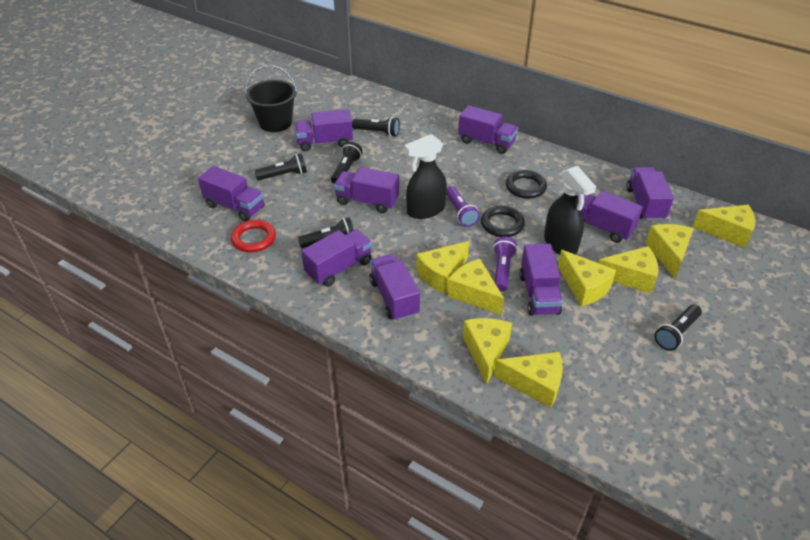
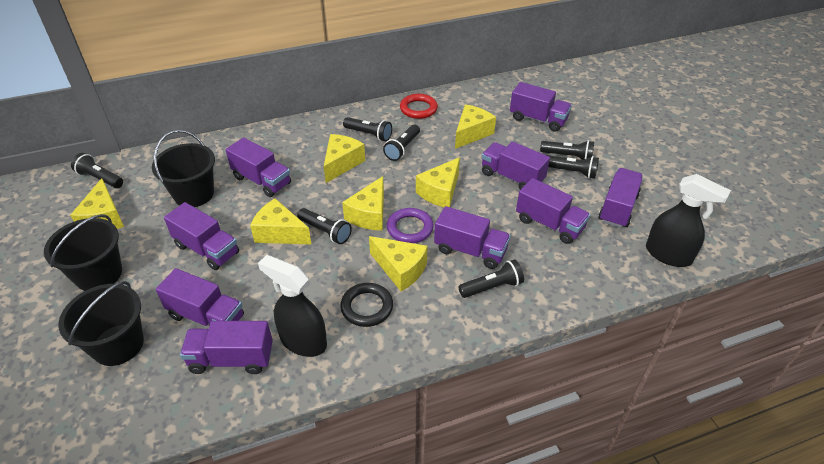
black bucket: 1 -> 3
black flashlight: 5 -> 7
black ring: 2 -> 1
purple flashlight: 2 -> 0
purple ring: 0 -> 1
yellow cheese: 8 -> 7

